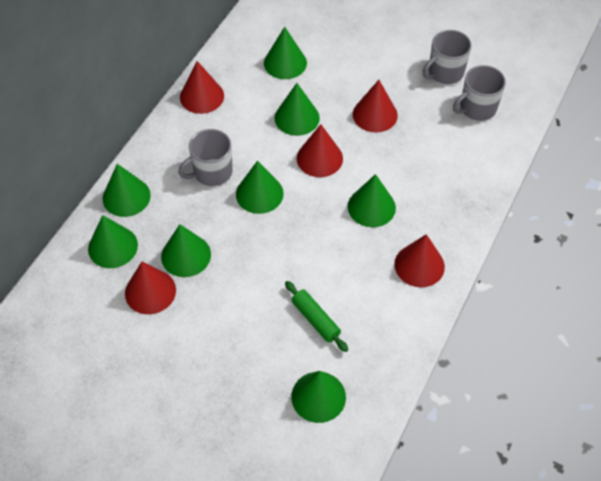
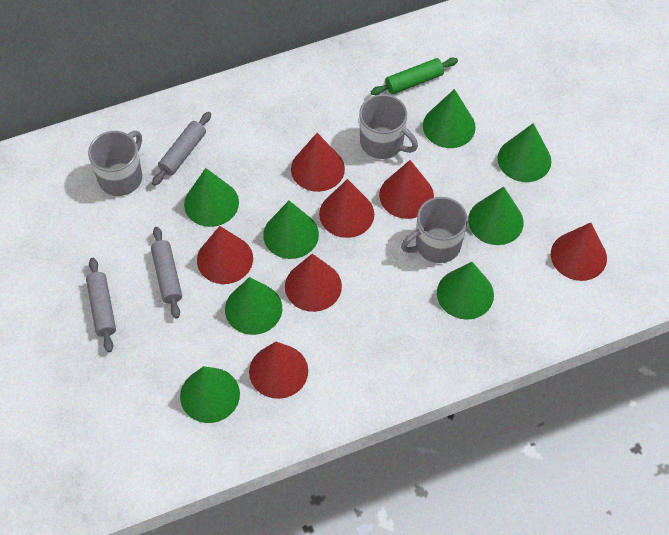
grey rolling pin: 0 -> 3
red cone: 5 -> 7

